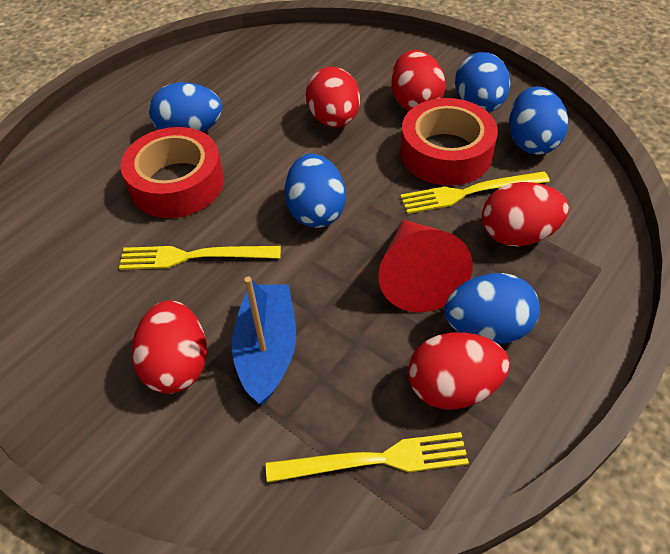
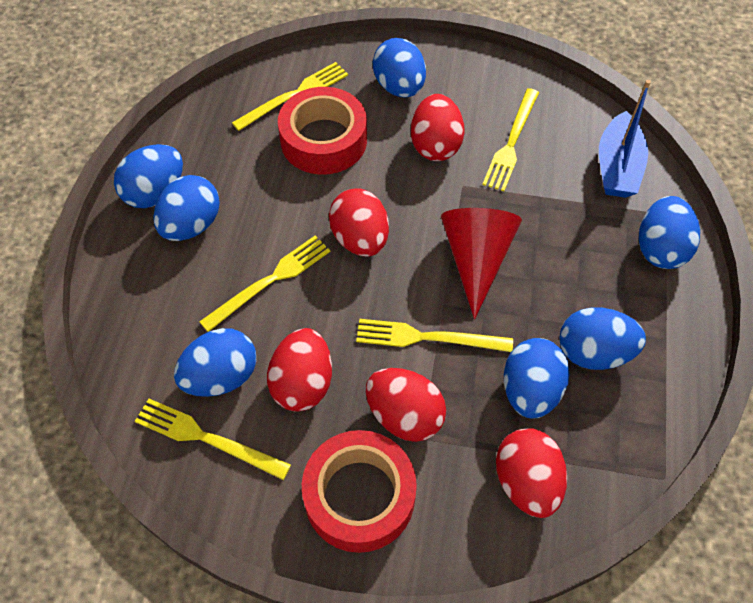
blue egg: 5 -> 7
yellow fork: 3 -> 5

